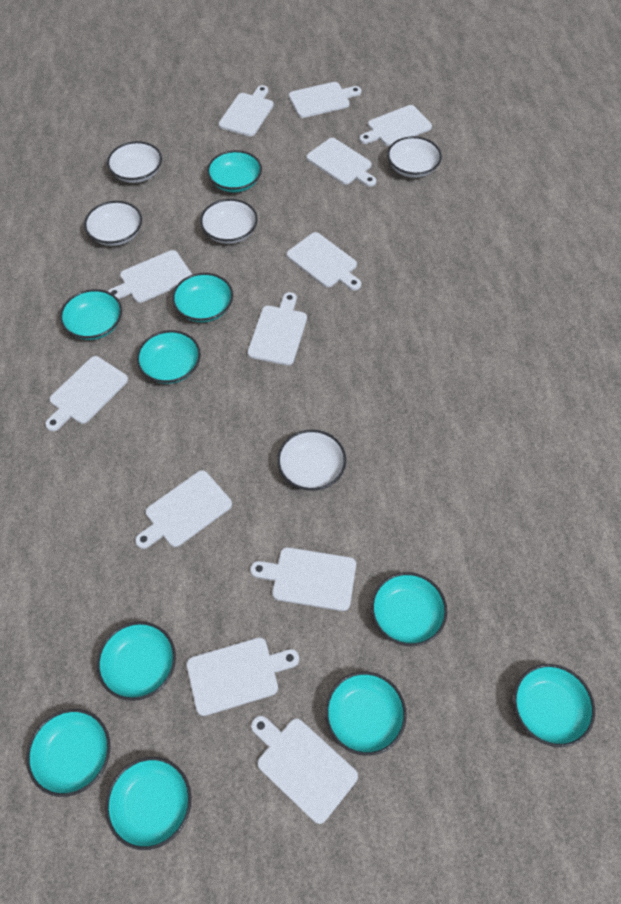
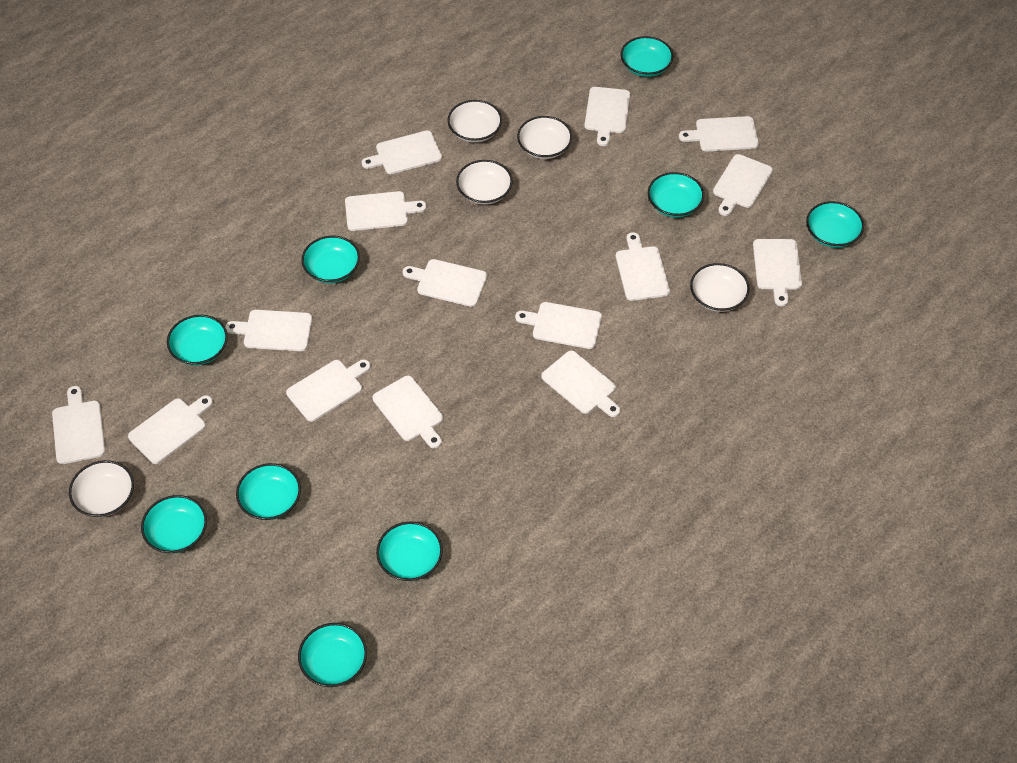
turquoise bowl: 10 -> 9
white cutting board: 12 -> 15

